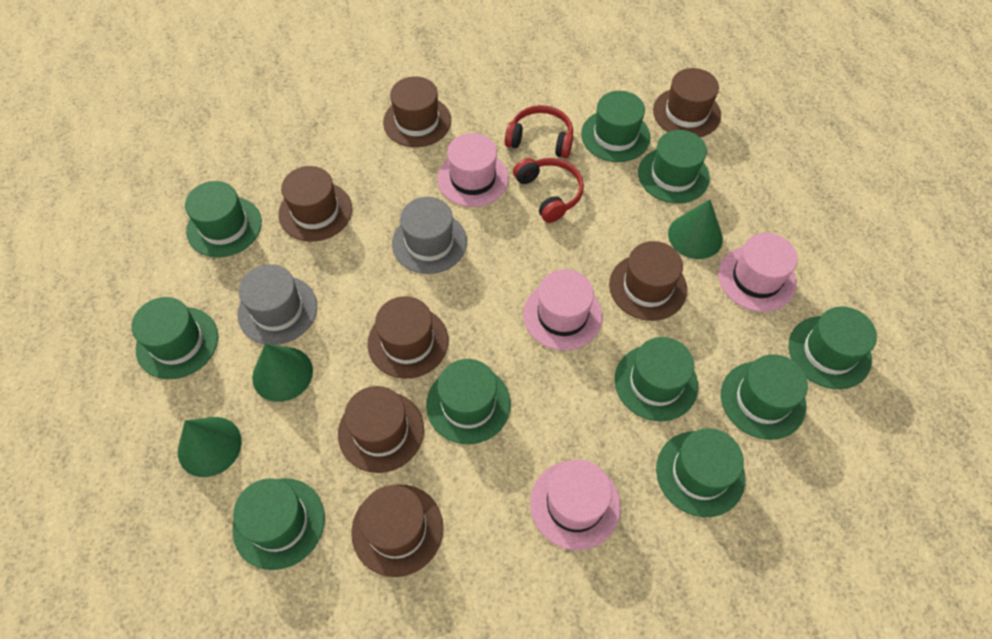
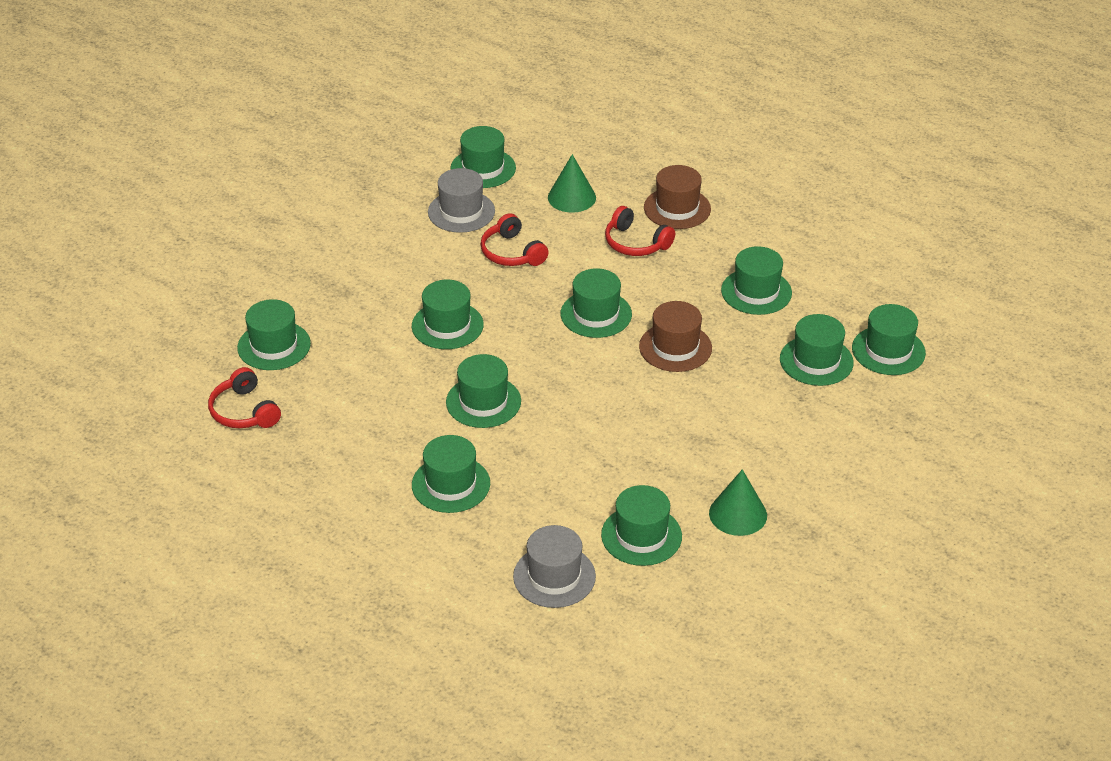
brown hat: 7 -> 2
green cone: 3 -> 2
pink hat: 4 -> 0
red headphones: 2 -> 3

